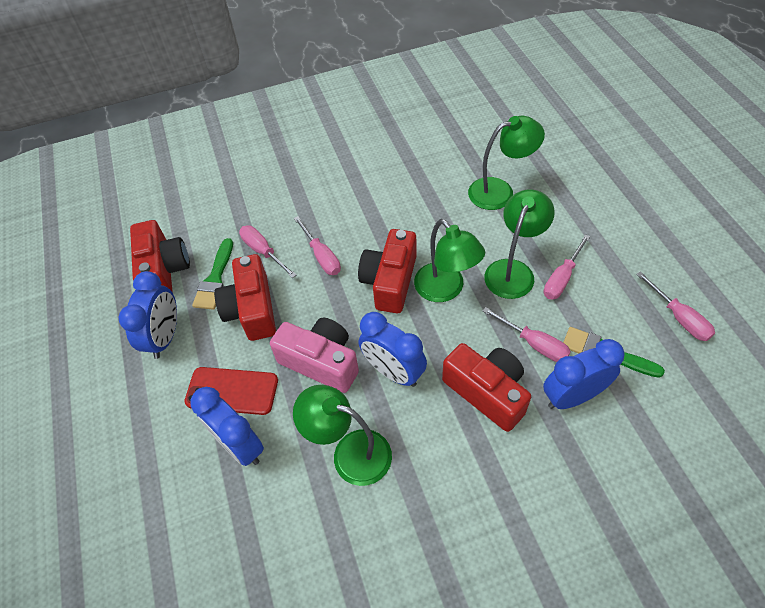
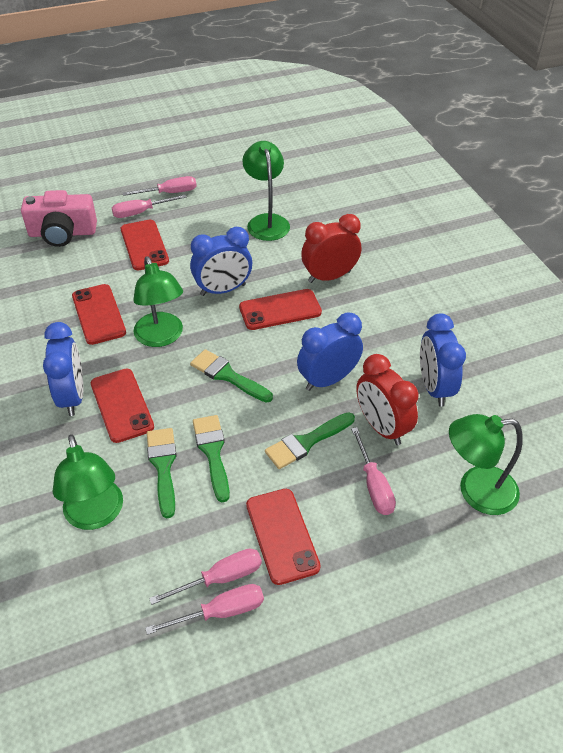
green brush: 2 -> 4
red camera: 4 -> 0
red clock: 0 -> 2
red phone: 1 -> 5

